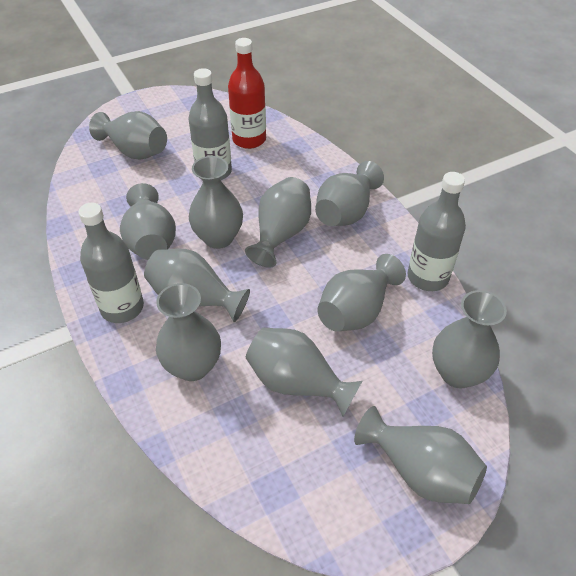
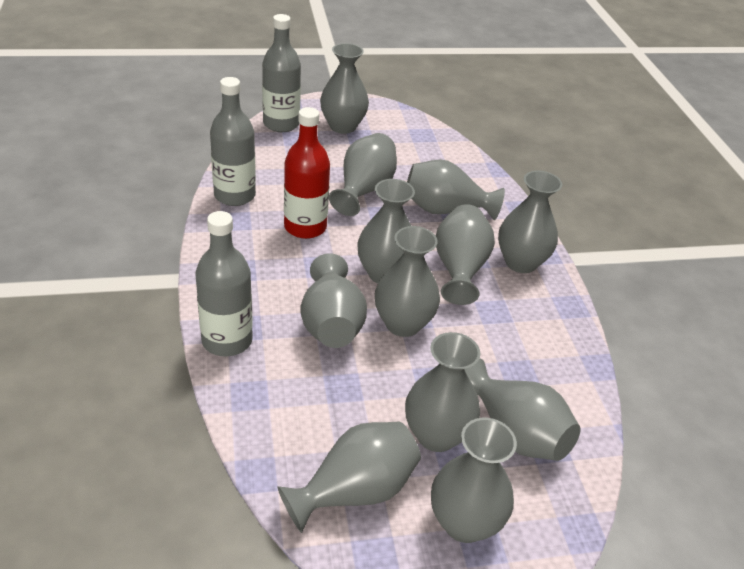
grey vase: 11 -> 12

